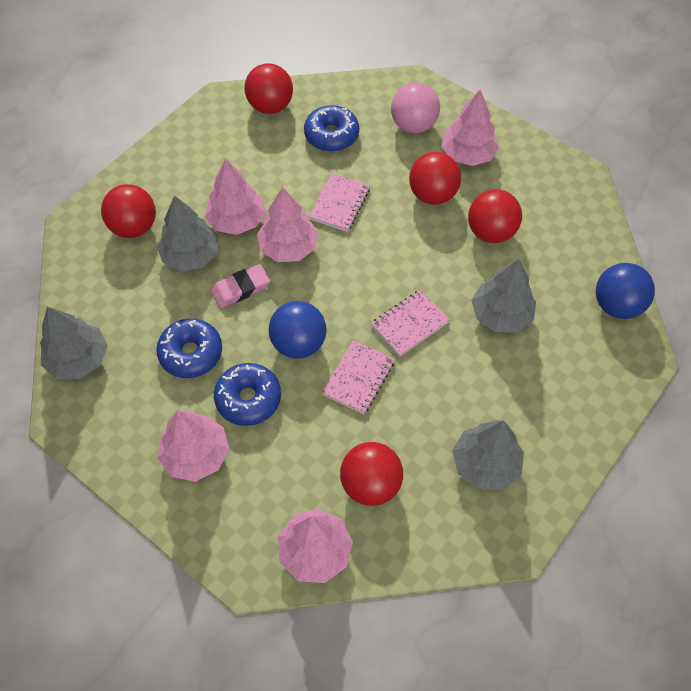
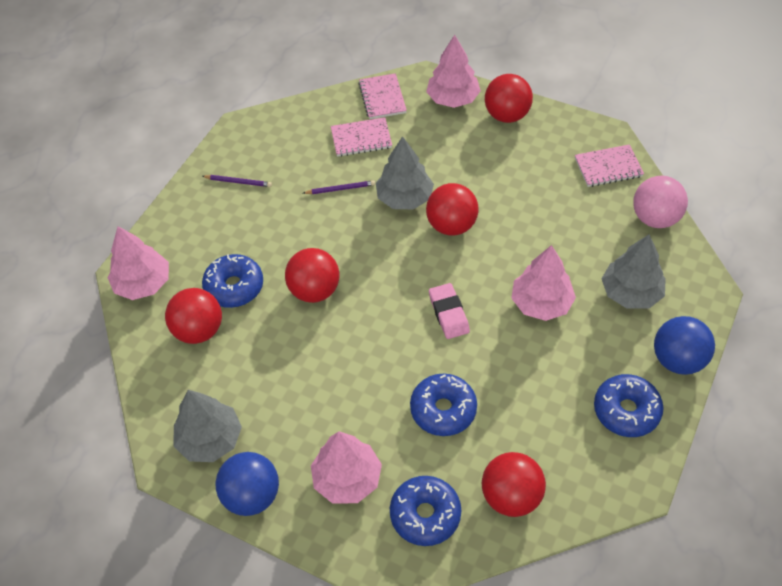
blue donut: 3 -> 4
grey tree: 4 -> 3
pink tree: 5 -> 4
purple pencil: 0 -> 2

